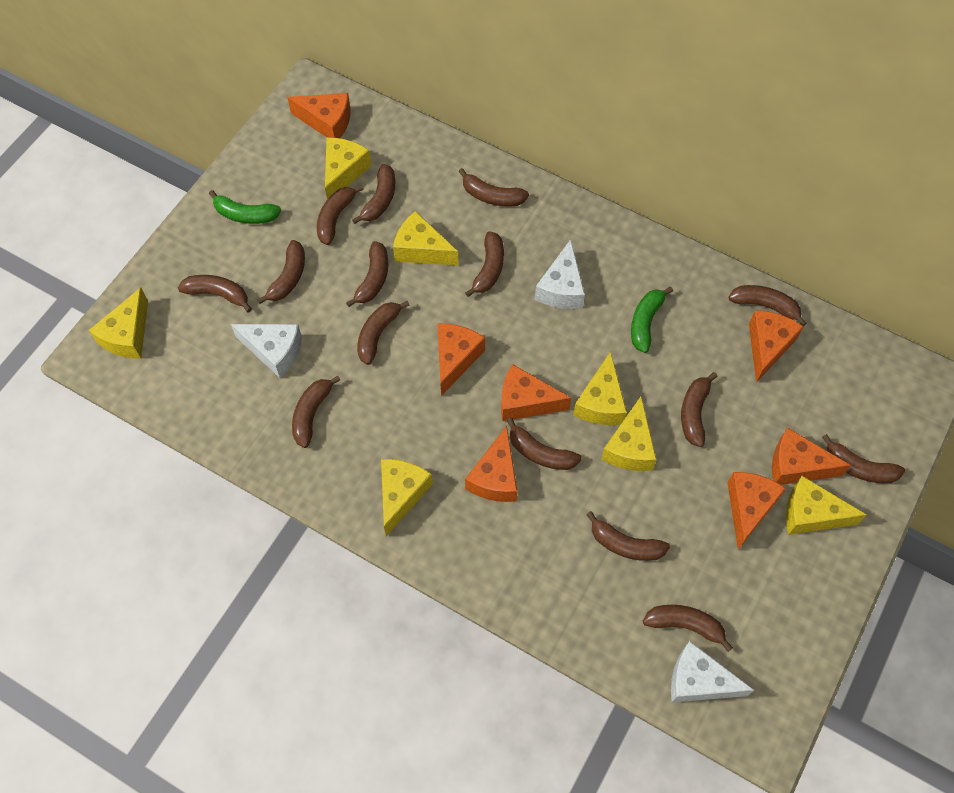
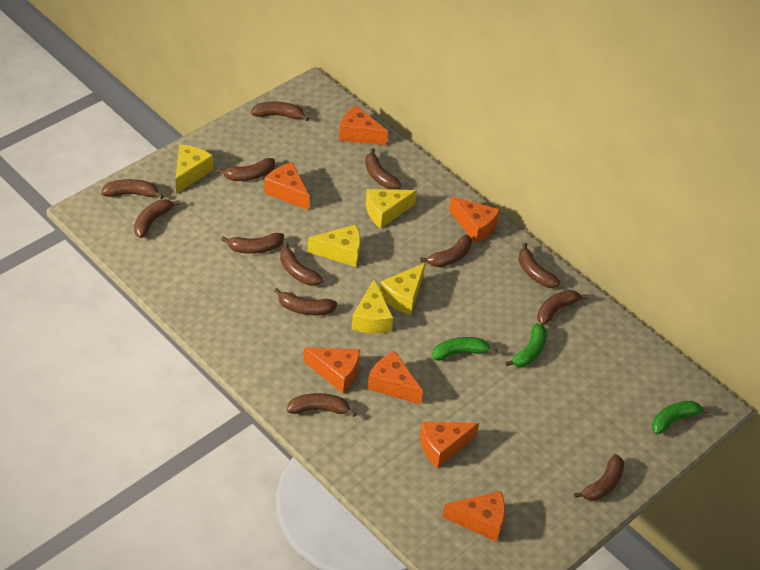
brown banana: 15 -> 13
green banana: 2 -> 3
white cheese: 3 -> 0
yellow cheese: 7 -> 5

